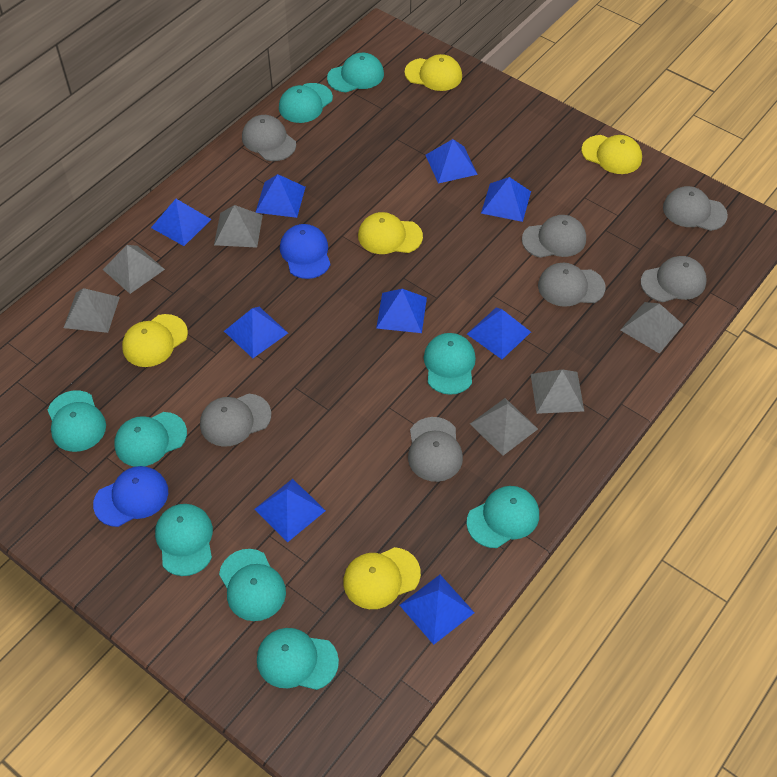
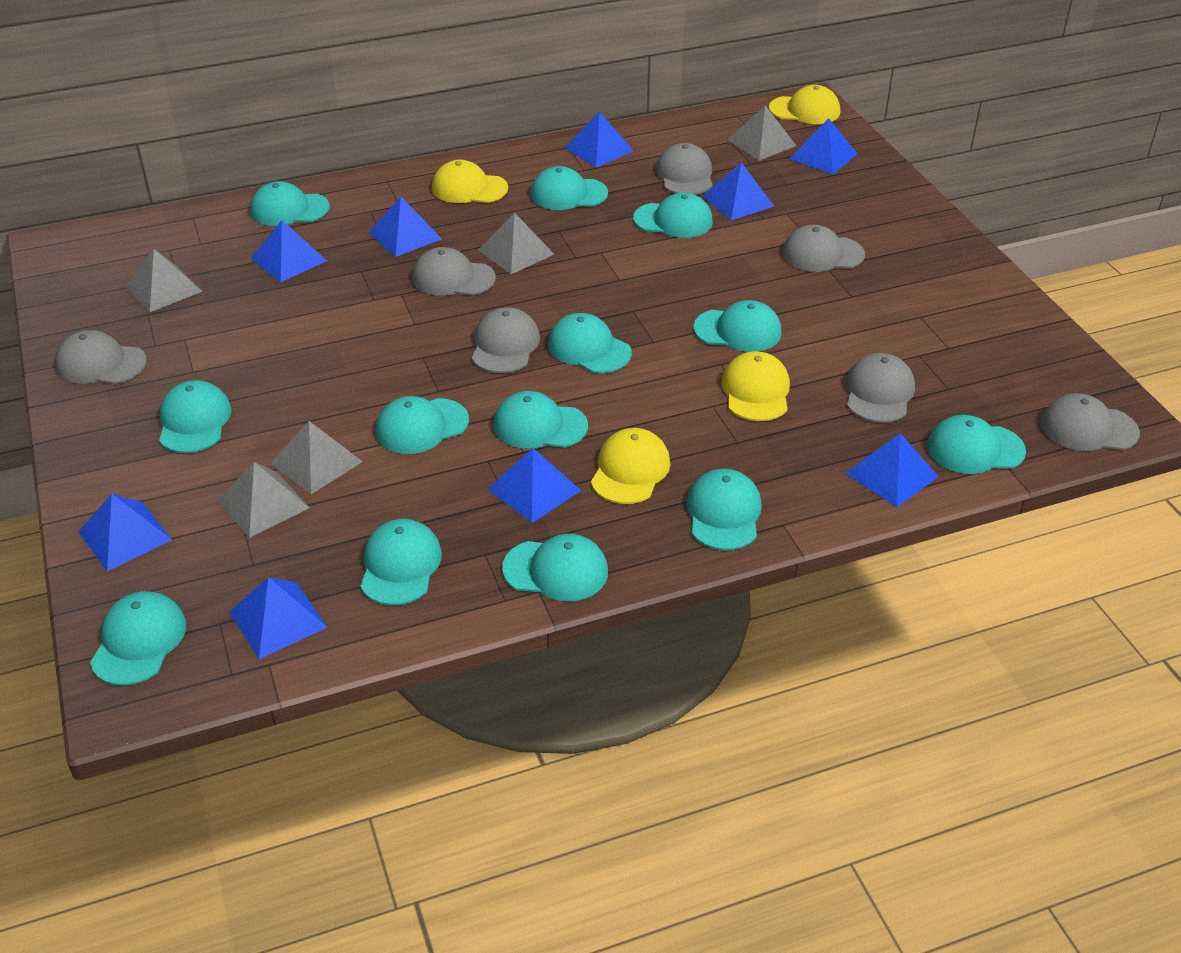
blue cap: 2 -> 0
grey pyramid: 6 -> 5
turquoise cap: 9 -> 13
yellow cap: 5 -> 4

